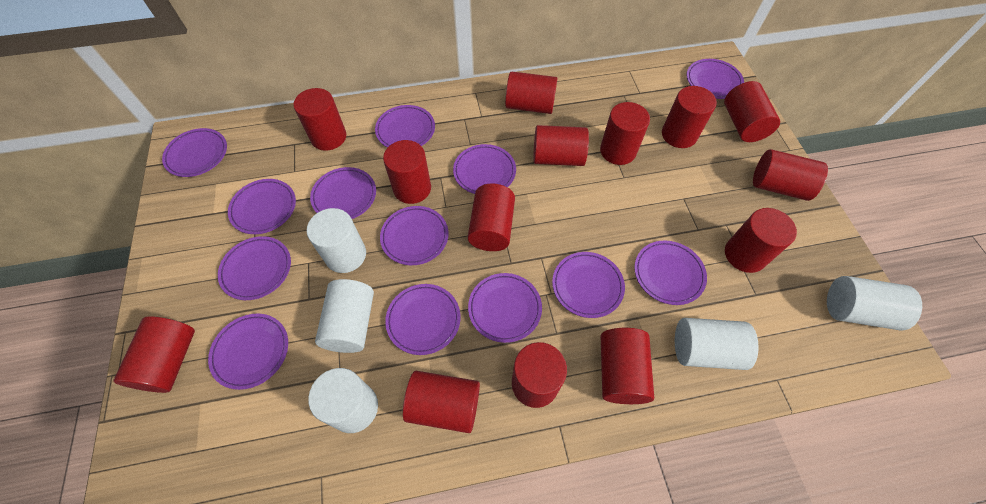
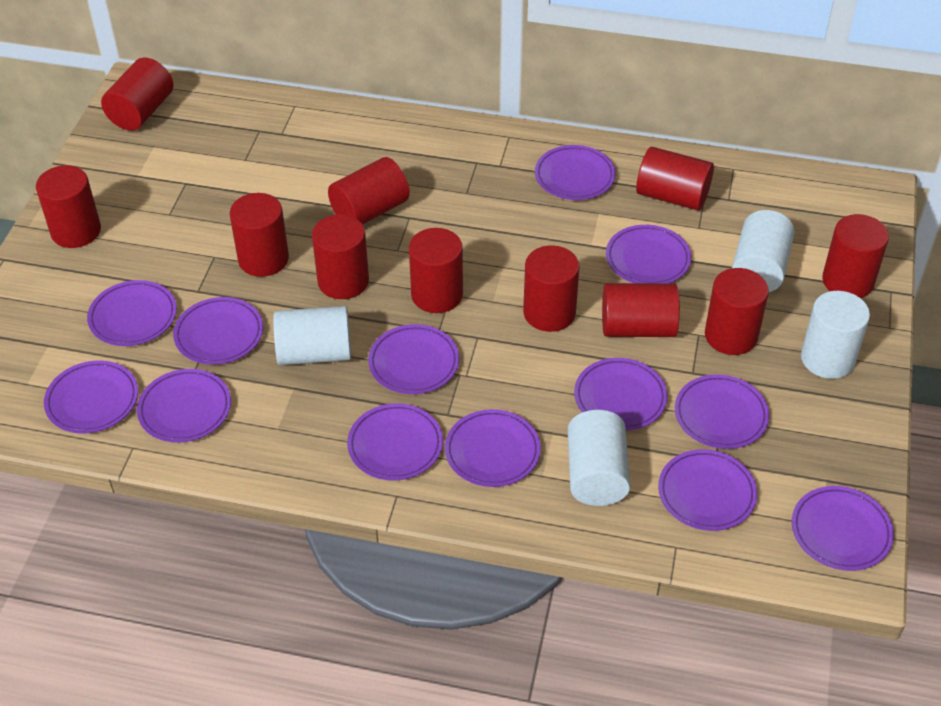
red cylinder: 14 -> 11
white cylinder: 5 -> 4

